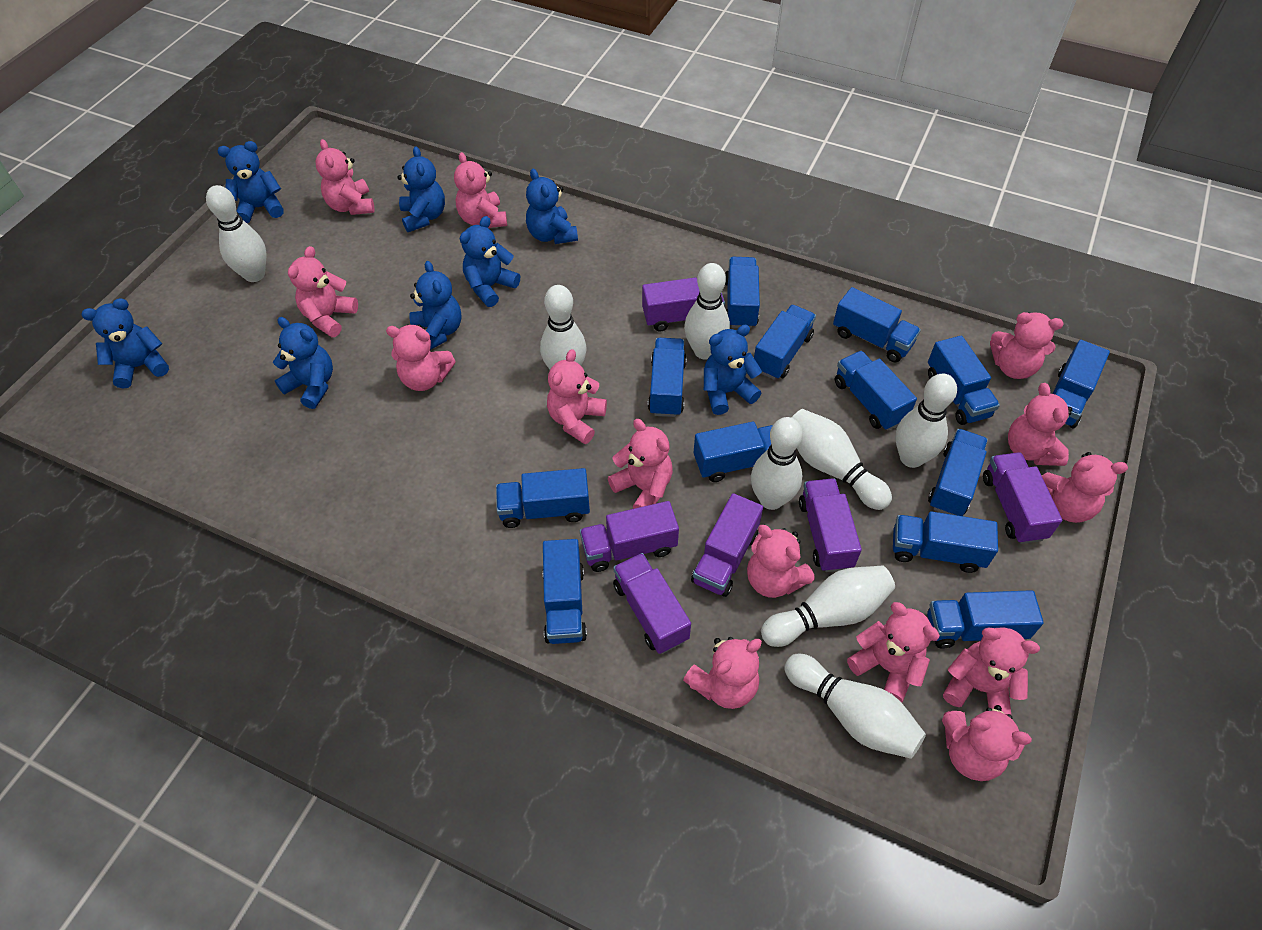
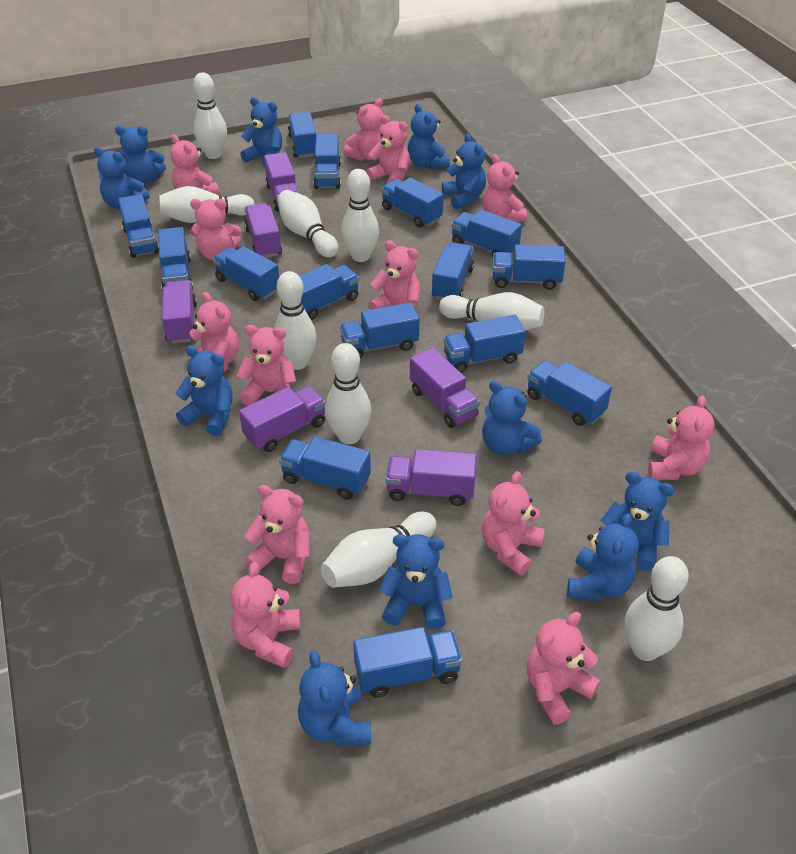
blue teddy bear: 8 -> 11
blue truck: 13 -> 15
pink teddy bear: 14 -> 13
white bowling pin: 8 -> 9

